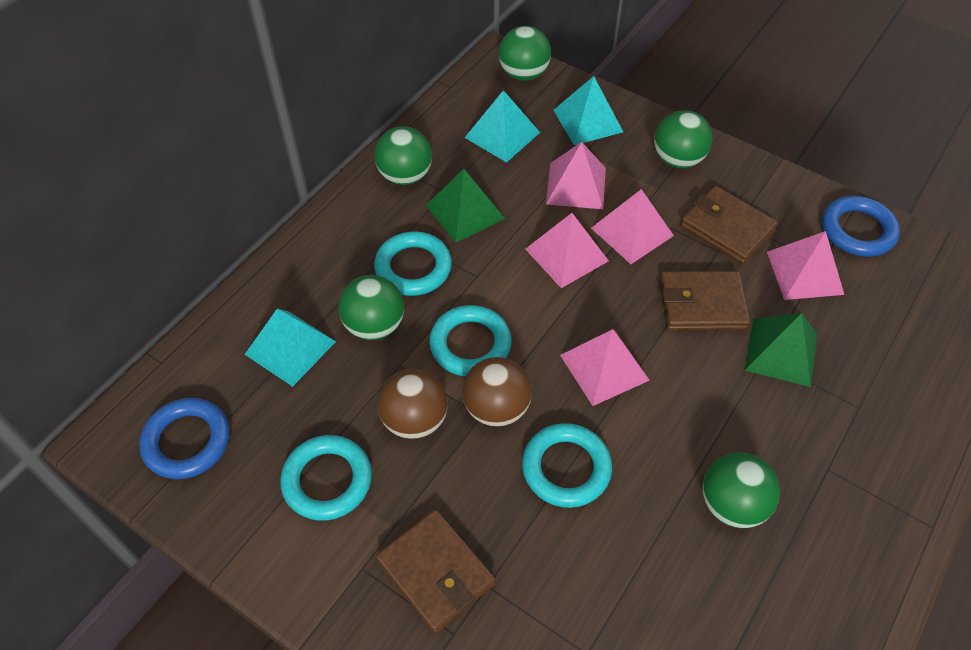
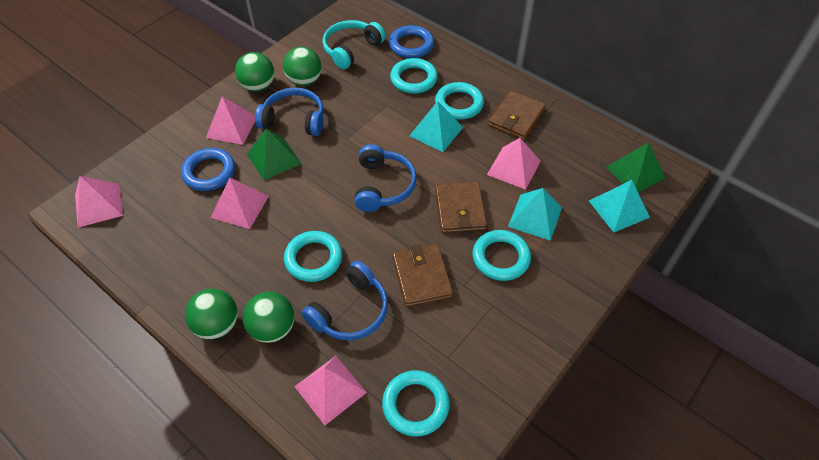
blue headphones: 0 -> 3
brown ball: 2 -> 0
green ball: 5 -> 4
turquoise headphones: 0 -> 1
turquoise ring: 4 -> 5

